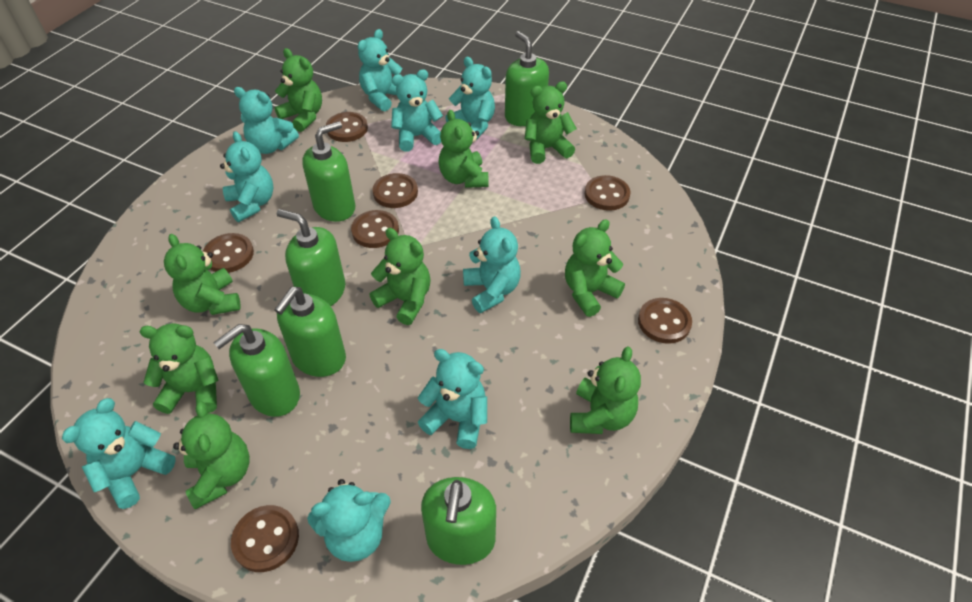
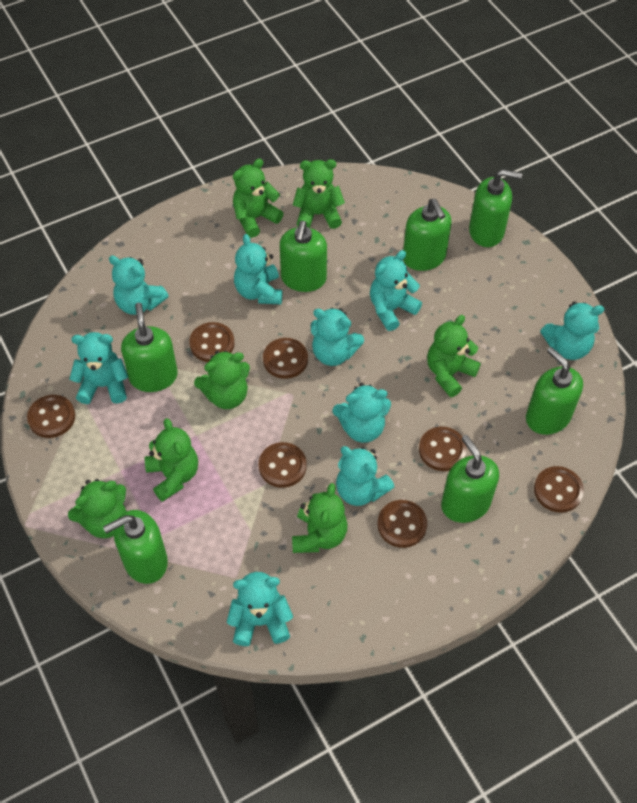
green soap dispenser: 6 -> 7
green teddy bear: 9 -> 7

